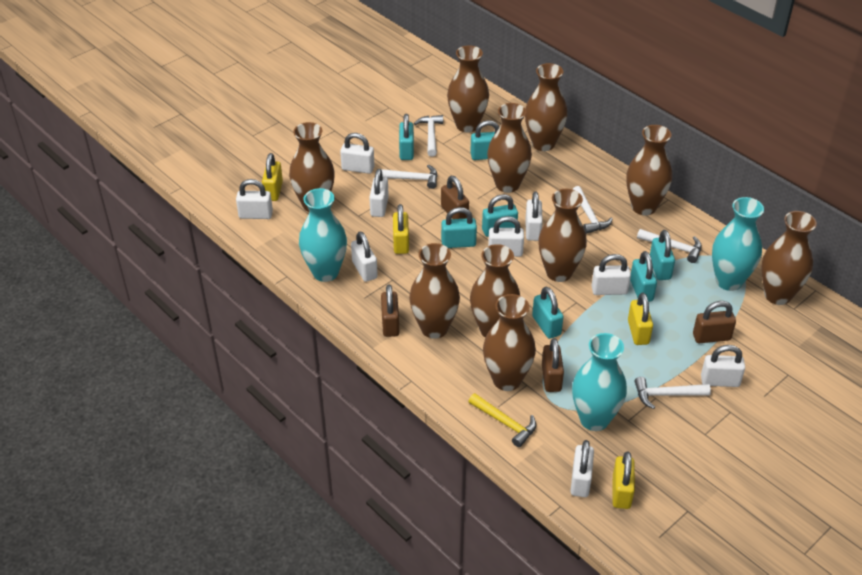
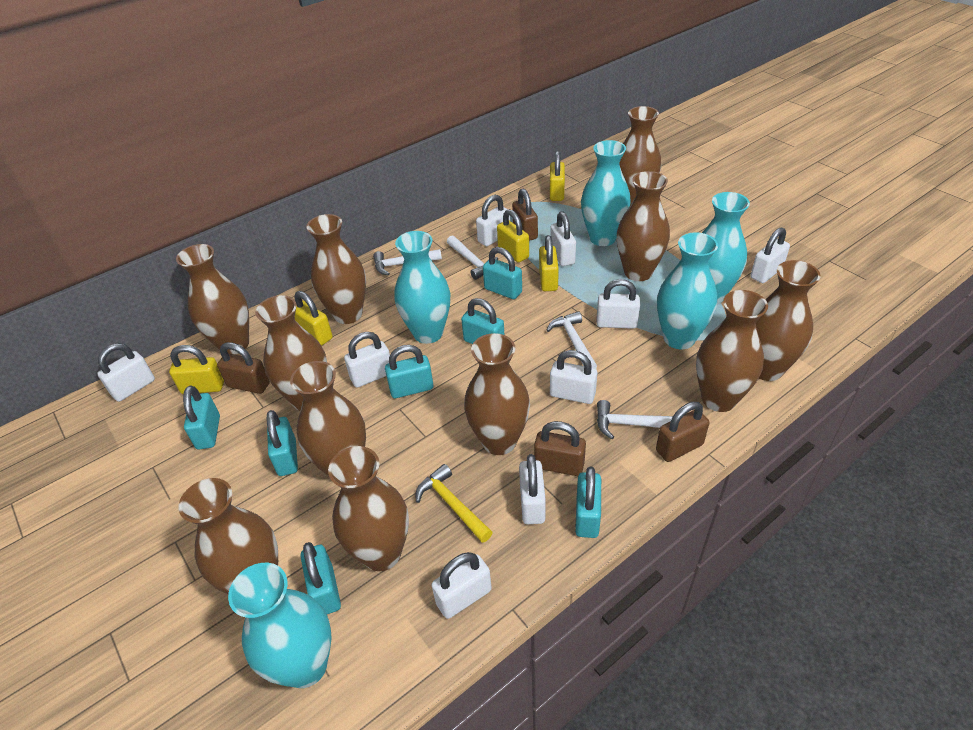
brown vase: 10 -> 11
turquoise vase: 3 -> 5
white hammer: 5 -> 4
yellow padlock: 4 -> 5

